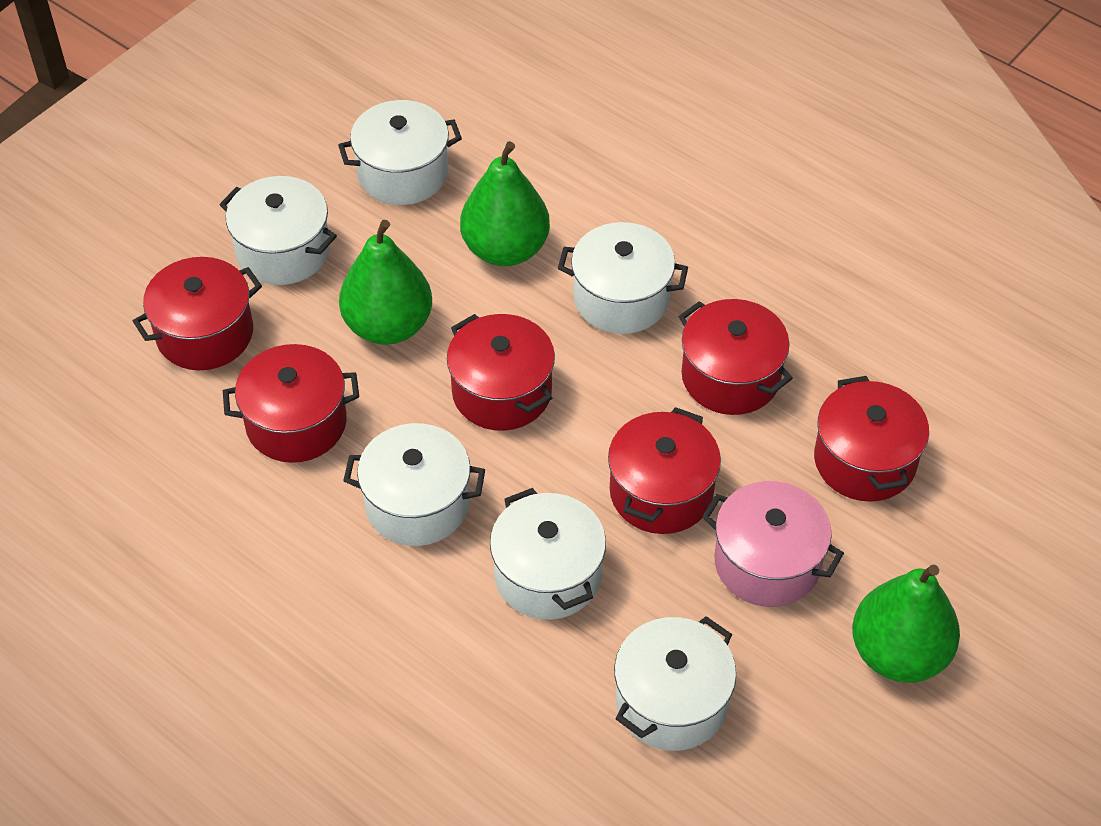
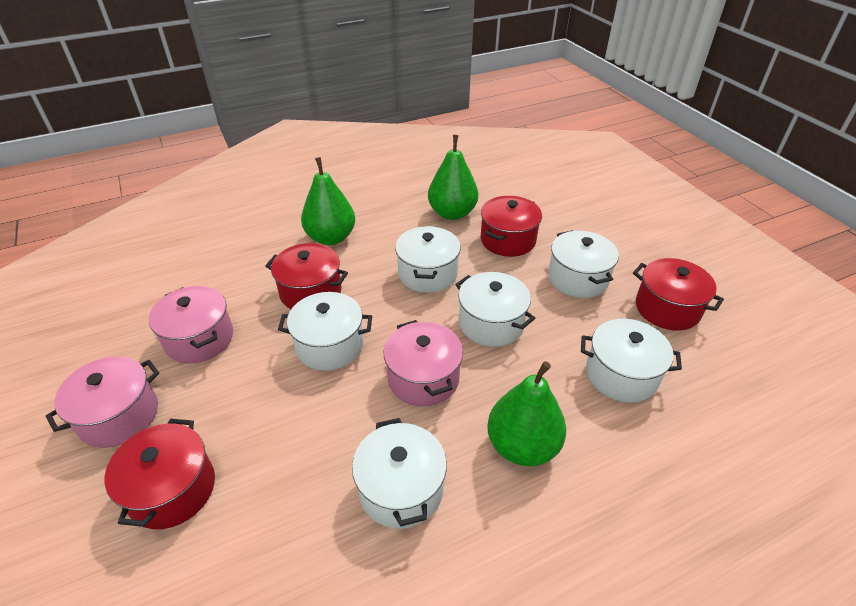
pink pot: 1 -> 3
red pot: 6 -> 4

